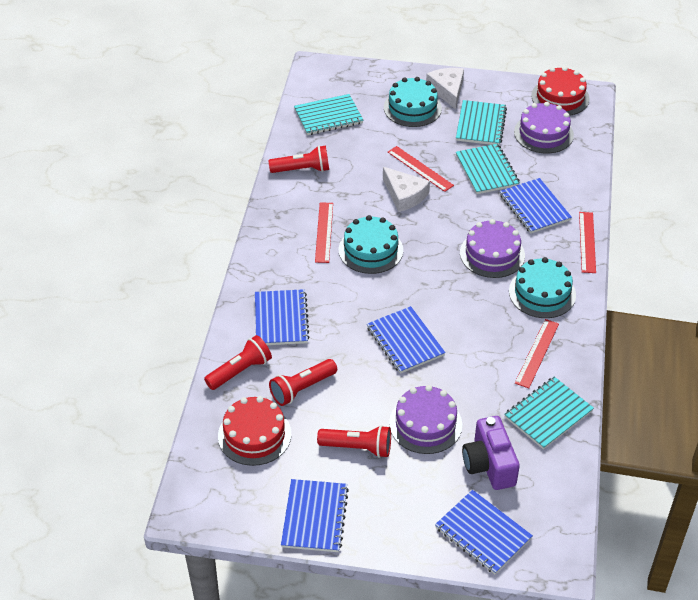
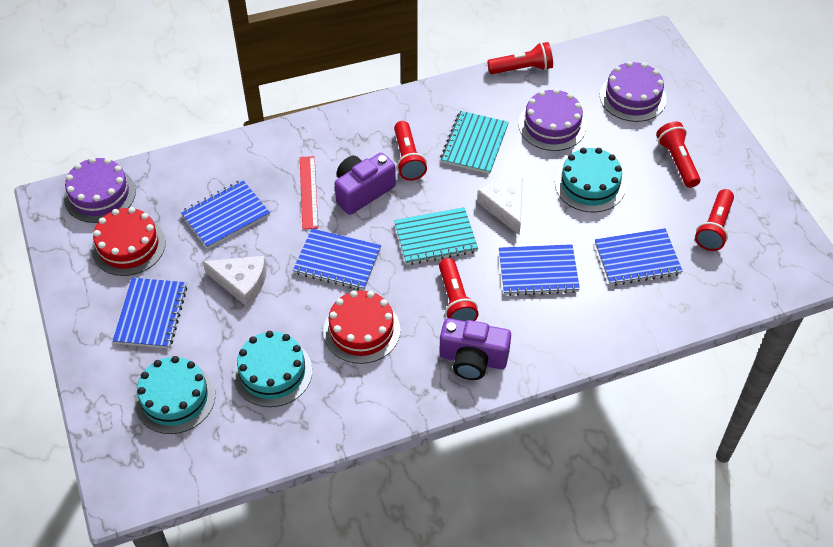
purple camera: 1 -> 2
red flashlight: 4 -> 5
red ruler: 4 -> 1
turquoise notebook: 4 -> 2

